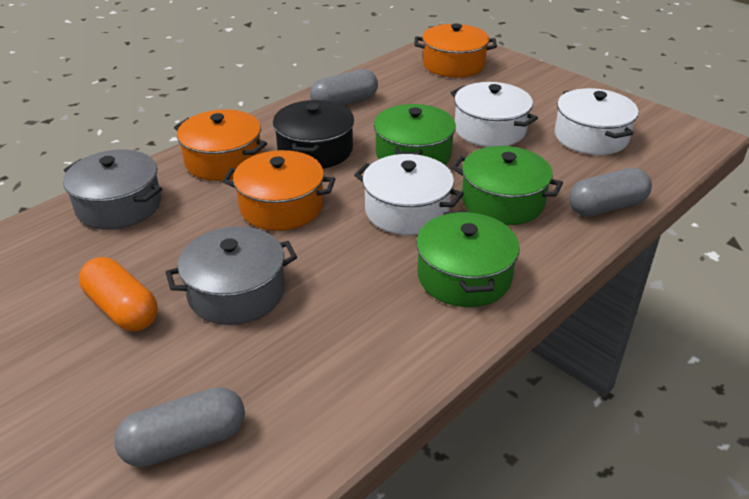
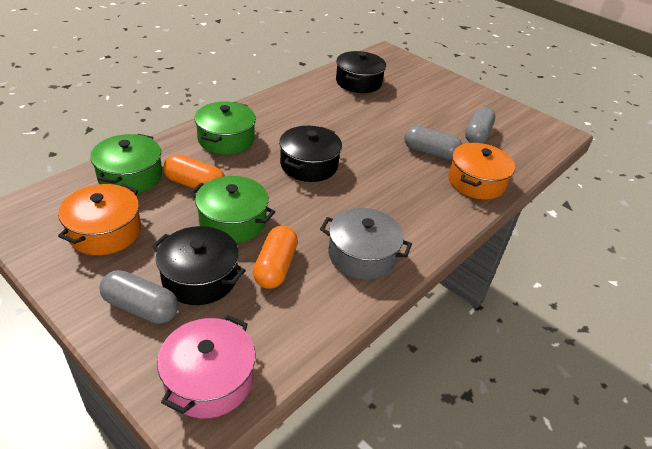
black pot: 1 -> 3
grey pot: 2 -> 1
orange capsule: 1 -> 2
orange pot: 3 -> 2
pink pot: 0 -> 1
white pot: 3 -> 0

